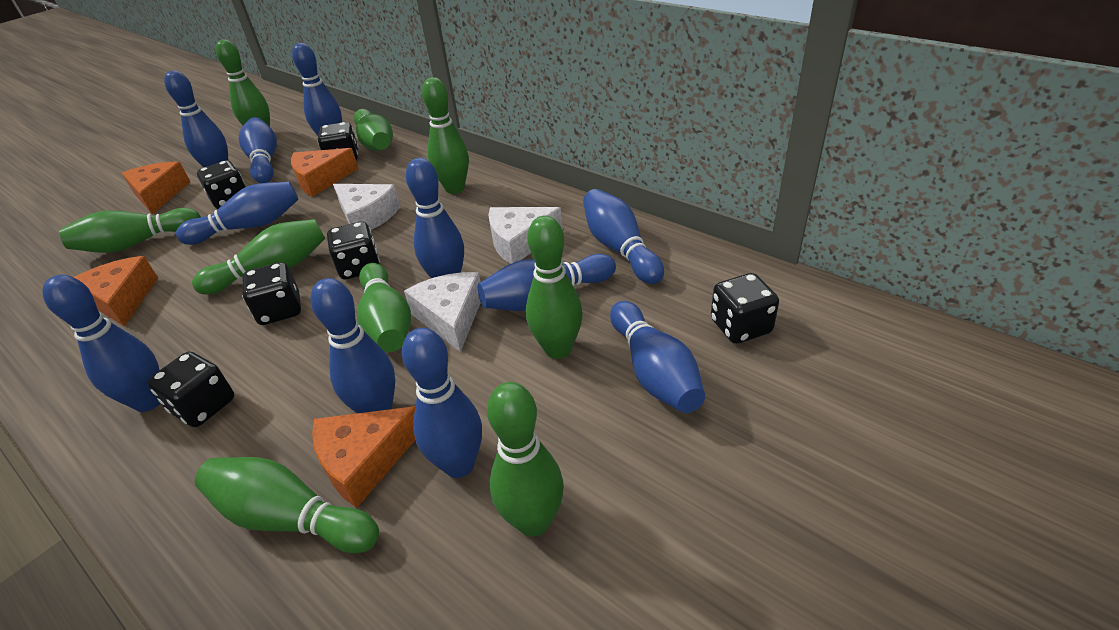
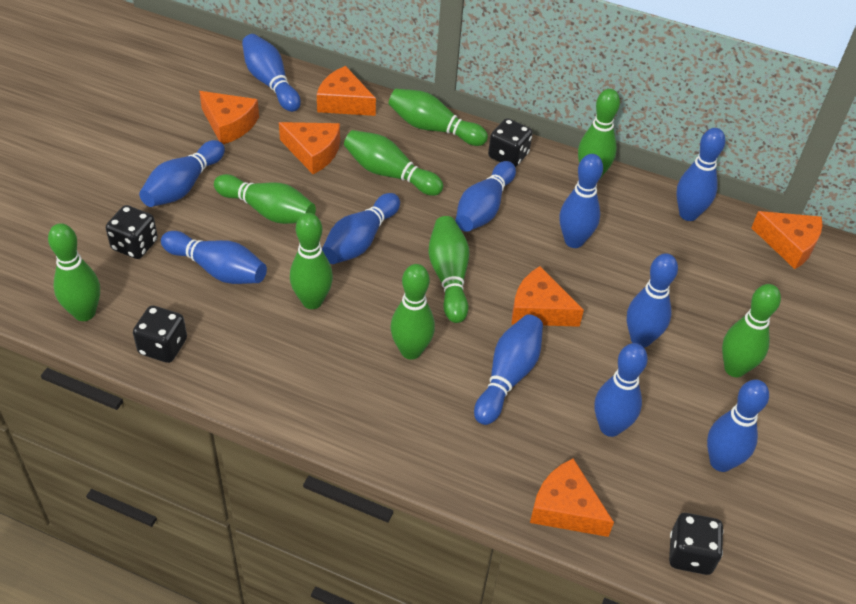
black dice: 6 -> 4
orange cheese: 4 -> 6
white cheese: 3 -> 0

